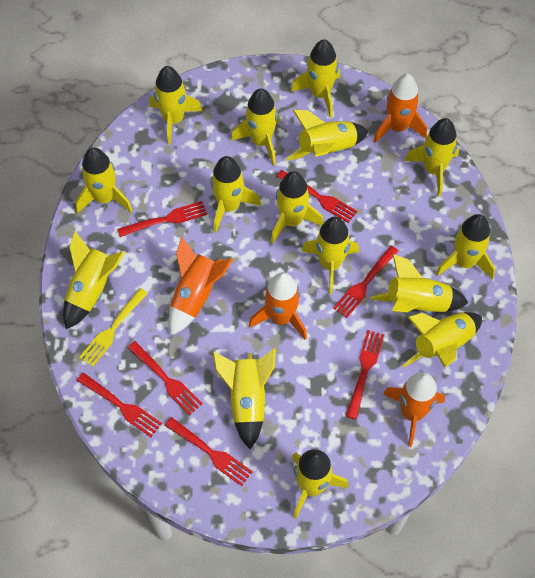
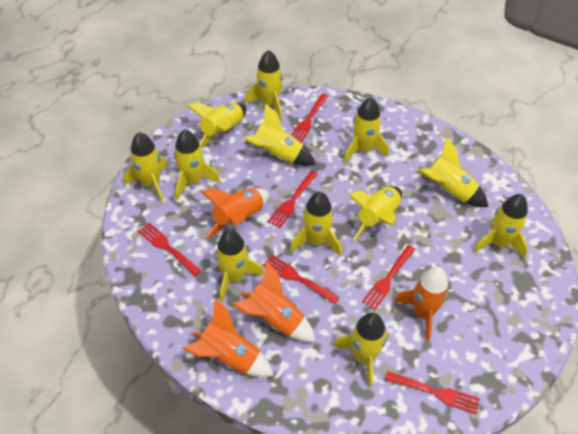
red fork: 7 -> 6
yellow fork: 1 -> 0
yellow rocket: 15 -> 12

